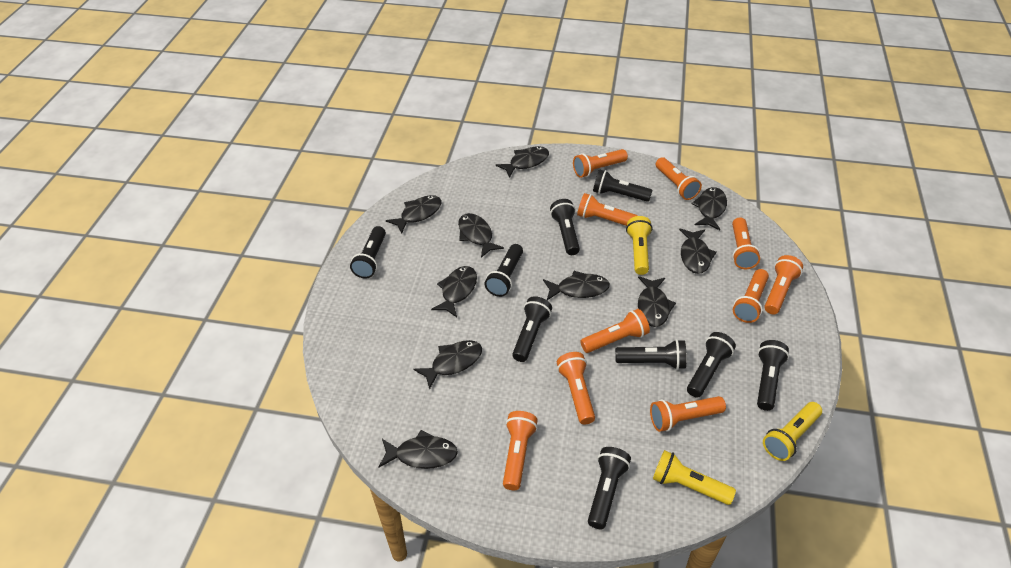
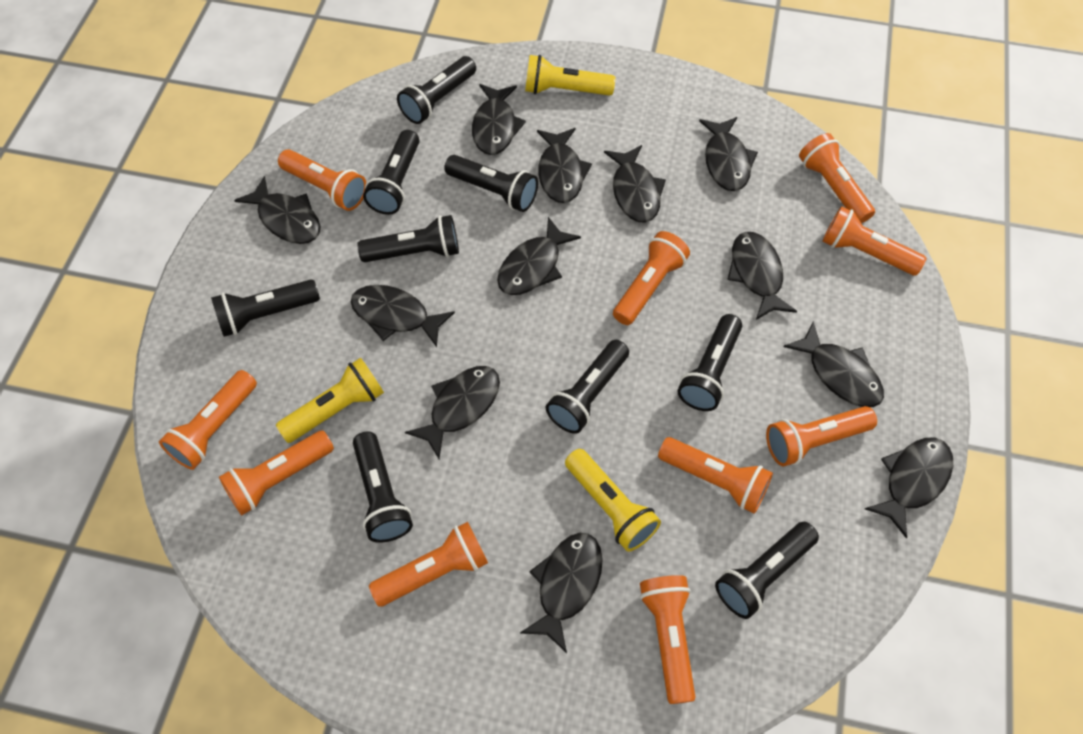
black fish: 10 -> 12

